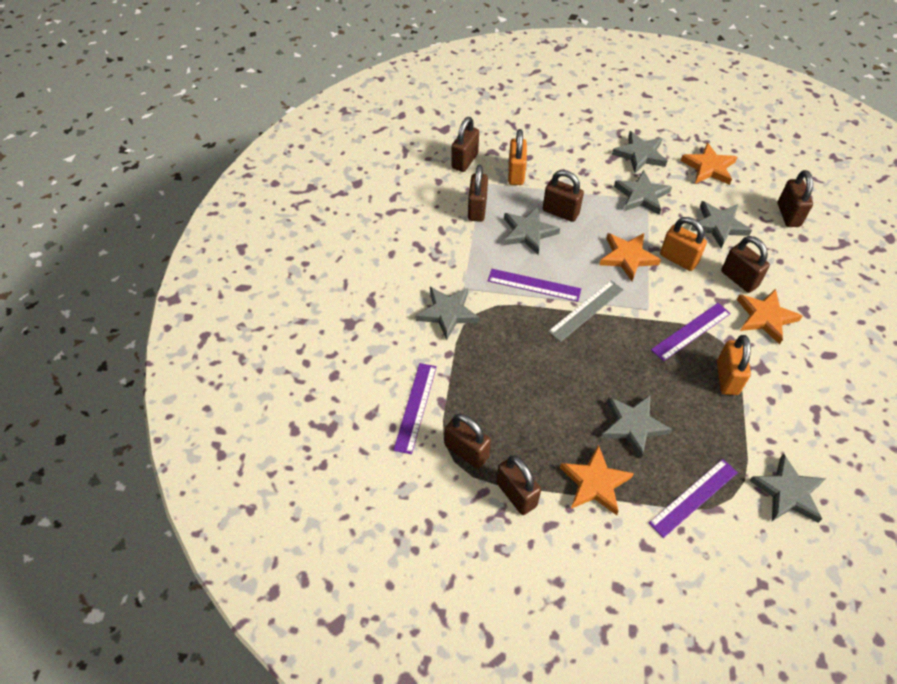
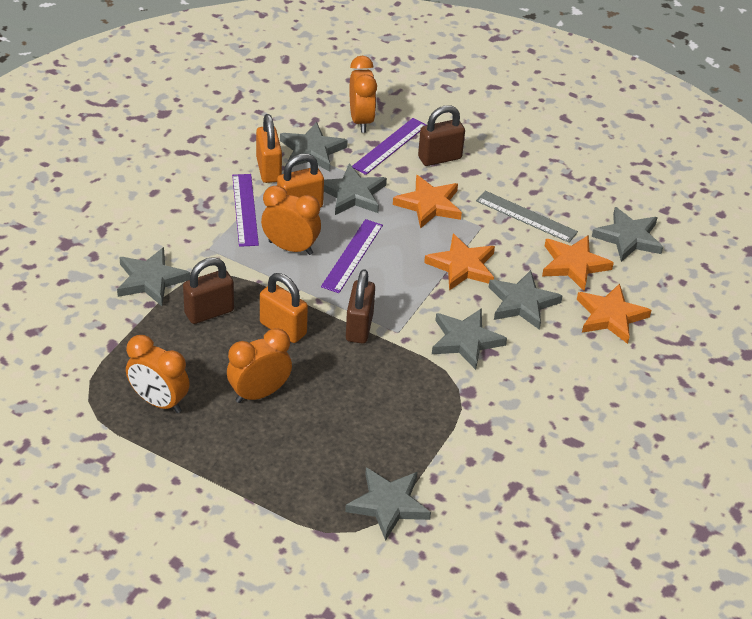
brown padlock: 7 -> 3
orange clock: 0 -> 4
purple ruler: 4 -> 3

